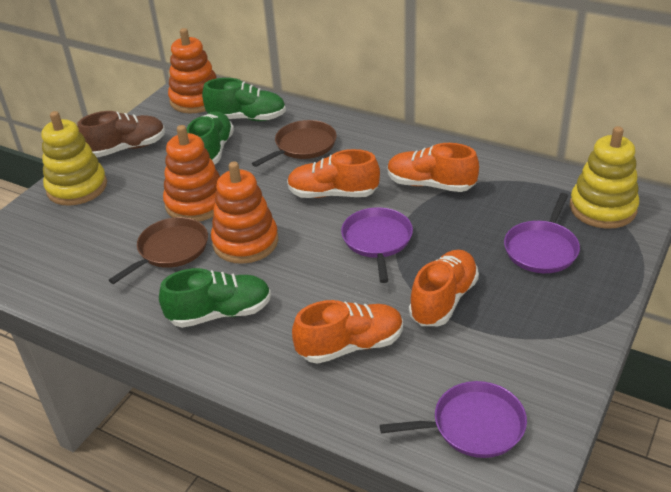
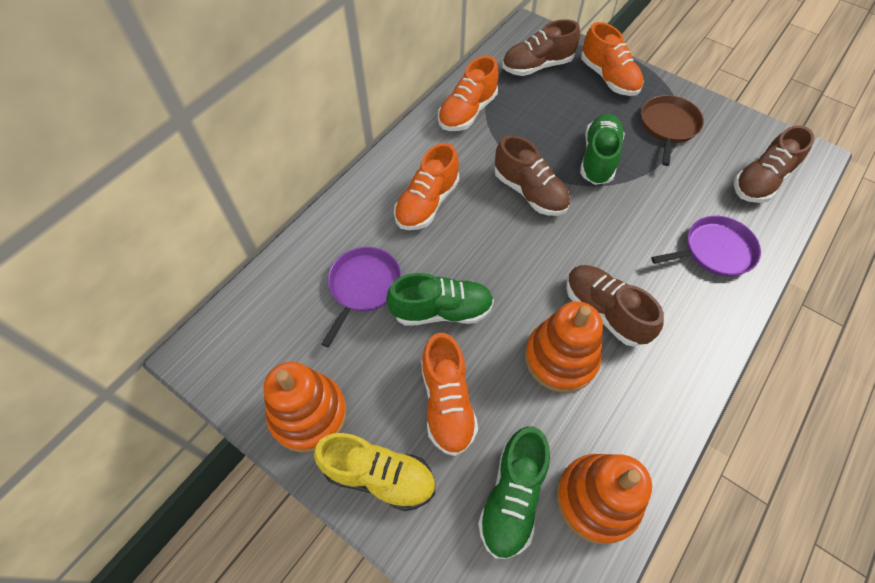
brown pan: 2 -> 1
brown shoe: 1 -> 4
purple pan: 3 -> 2
yellow shoe: 0 -> 1
yellow stacking toy: 2 -> 0

